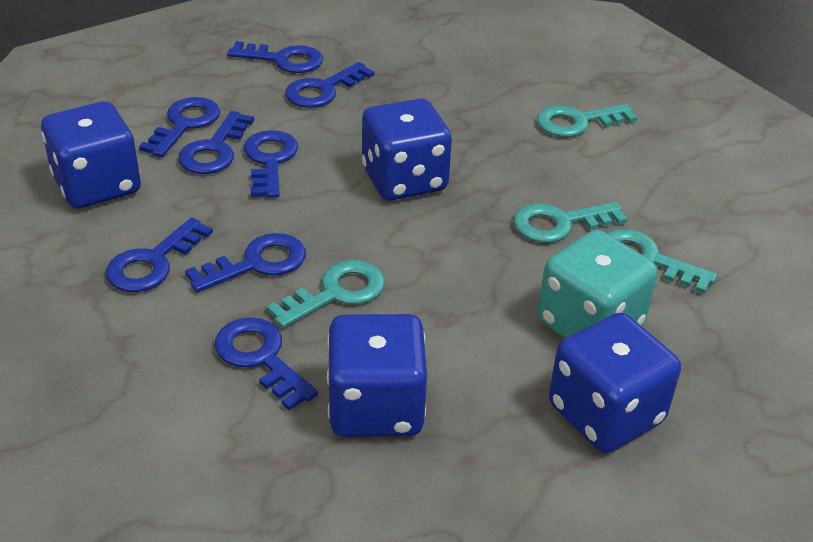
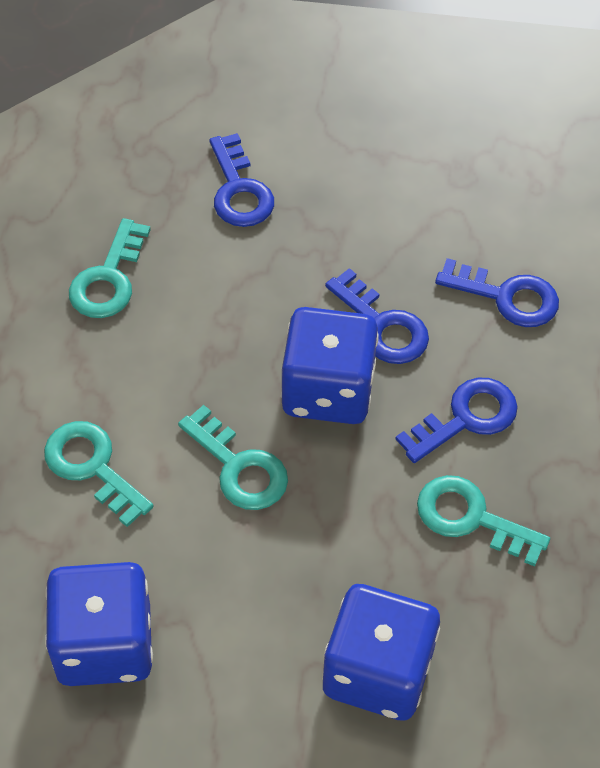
blue dice: 4 -> 3
blue key: 8 -> 4
turquoise dice: 1 -> 0

